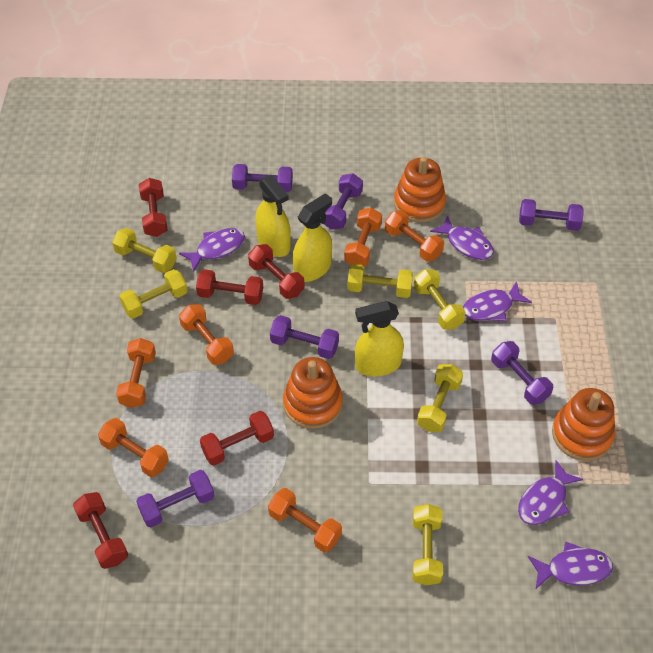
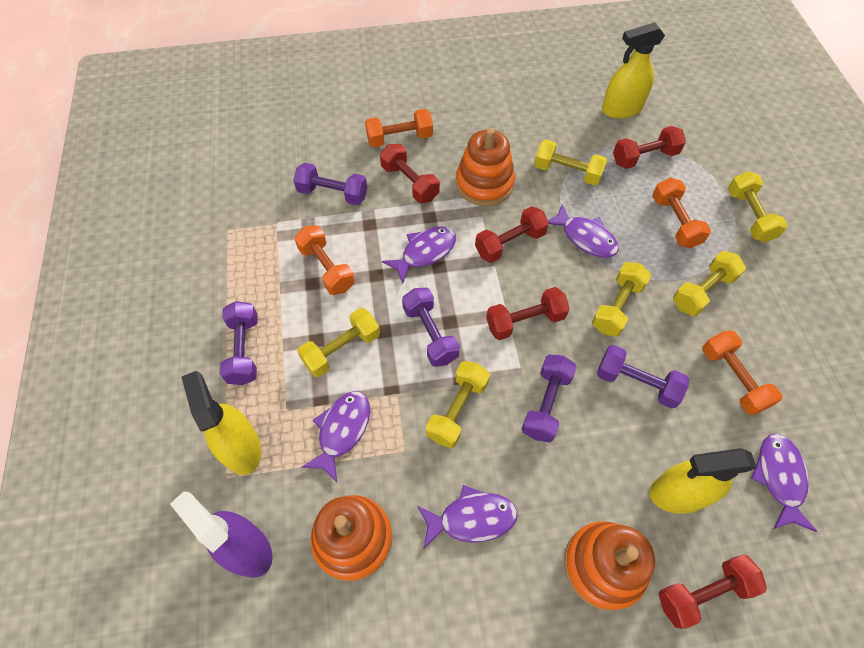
orange dumbbell: 6 -> 4
purple dumbbell: 6 -> 5
purple spray bottle: 0 -> 1

